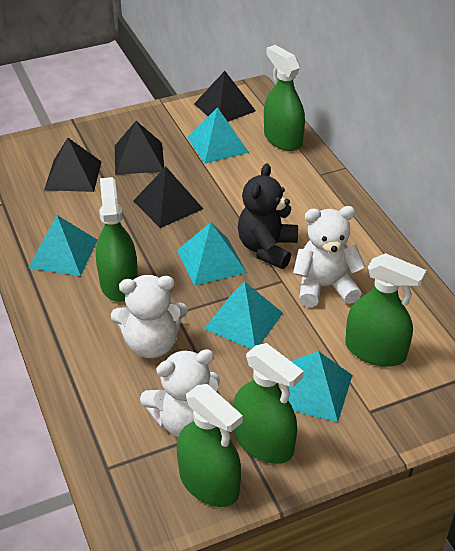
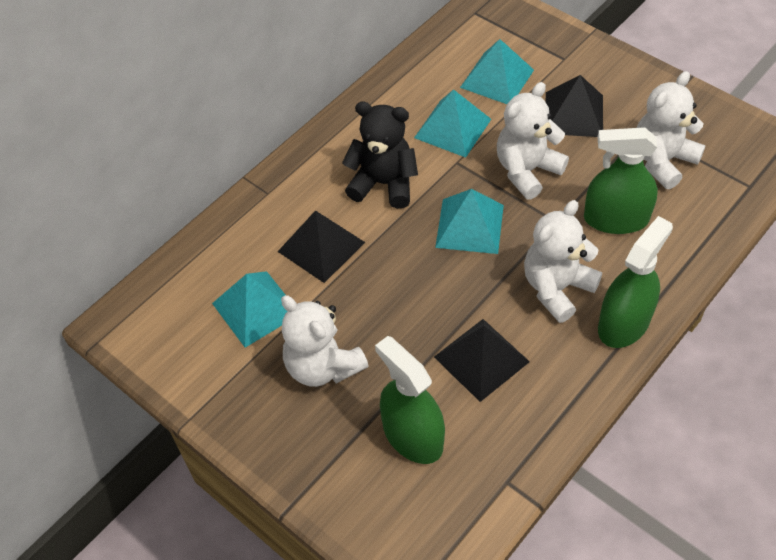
black pyramid: 4 -> 3
green spray bottle: 5 -> 3
turquoise pyramid: 5 -> 4
white teddy bear: 3 -> 4

